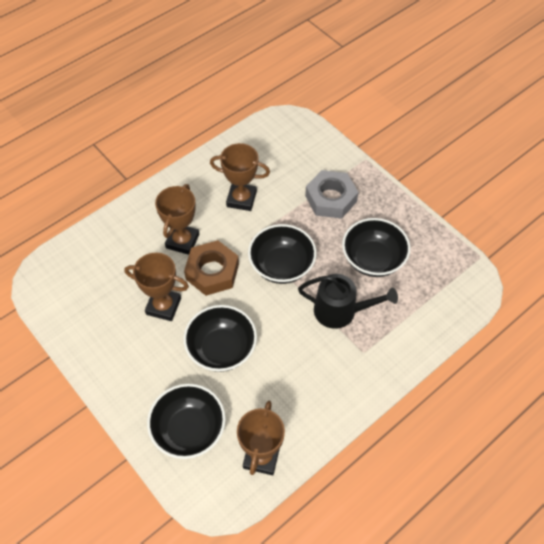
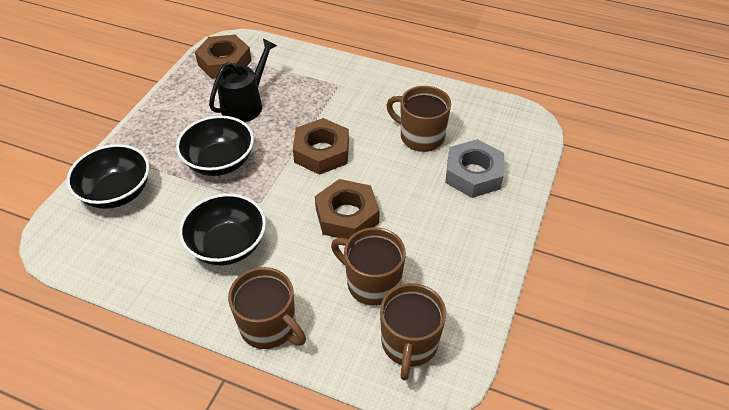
black bowl: 4 -> 3
brown mug: 0 -> 4
brown nut: 1 -> 3
brown trophy: 4 -> 0

